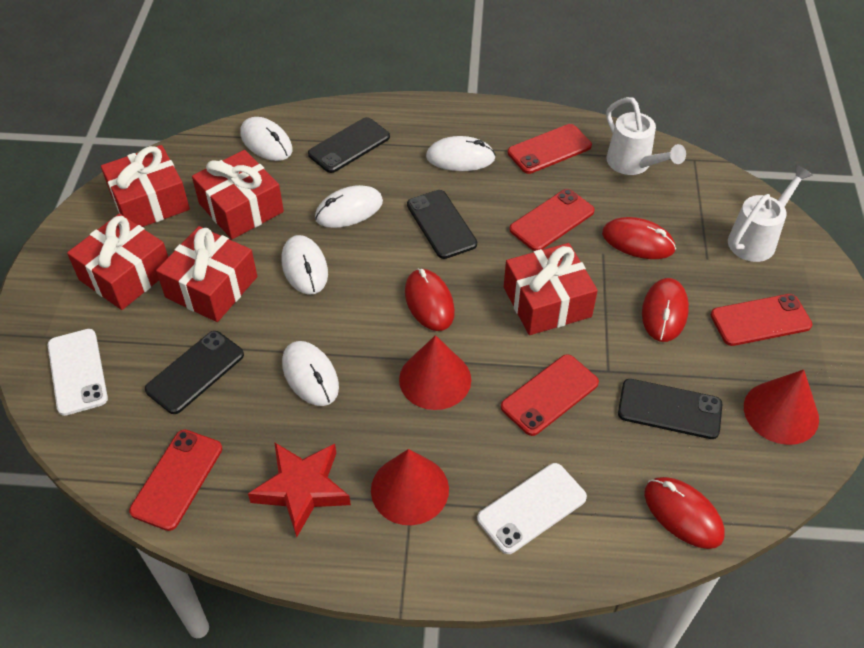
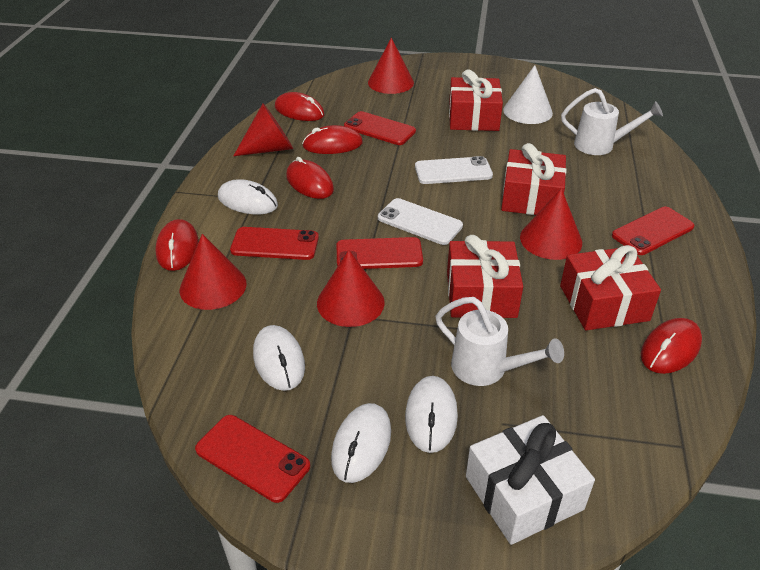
black phone: 4 -> 0
red cone: 3 -> 5
red gift: 5 -> 4
red mouse: 4 -> 5
red star: 1 -> 0
white cone: 0 -> 1
white gift: 0 -> 1
white mouse: 5 -> 4

